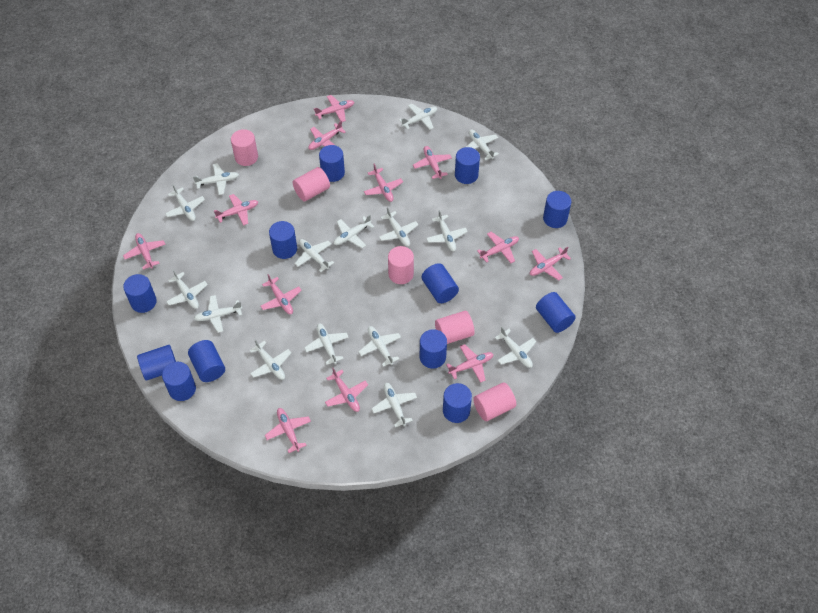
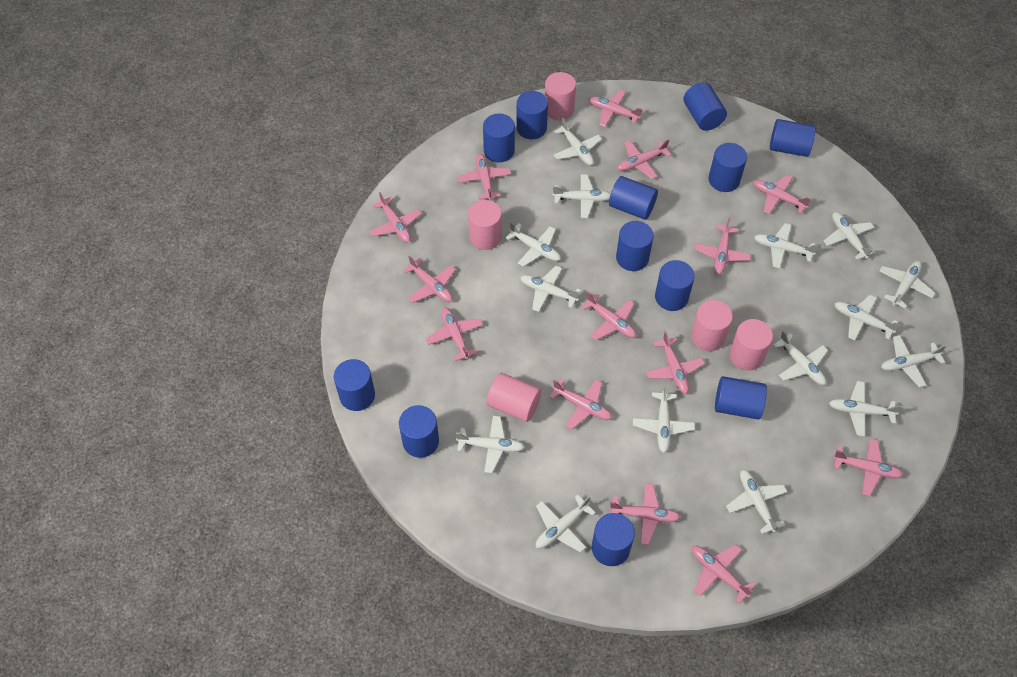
pink plane: 12 -> 14

